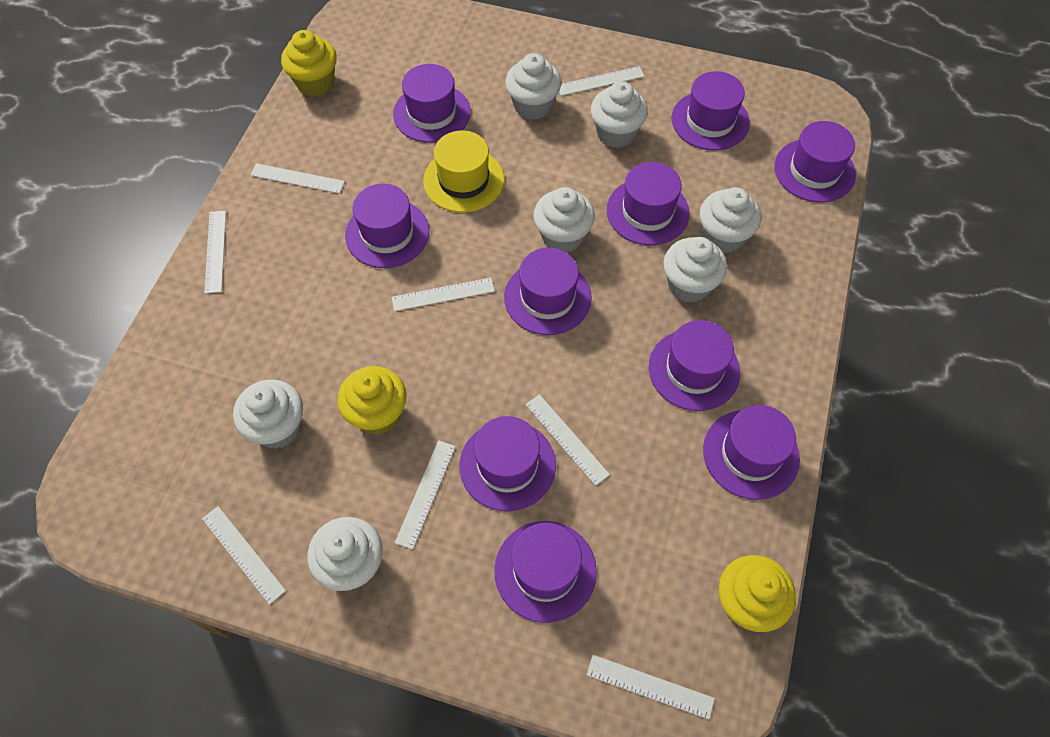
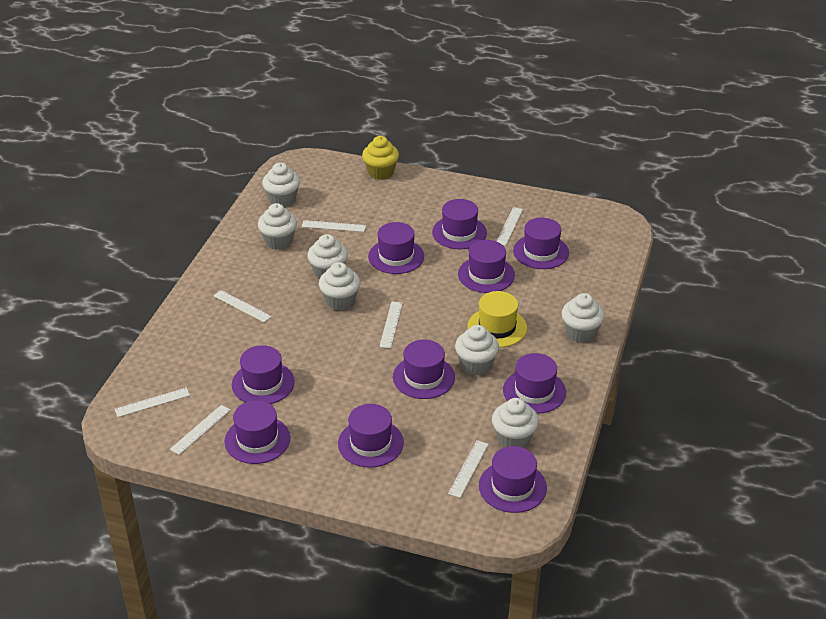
white ruler: 8 -> 7
yellow cupcake: 3 -> 1

